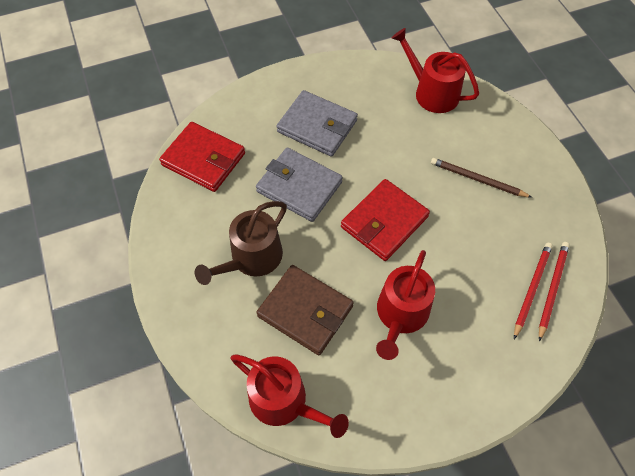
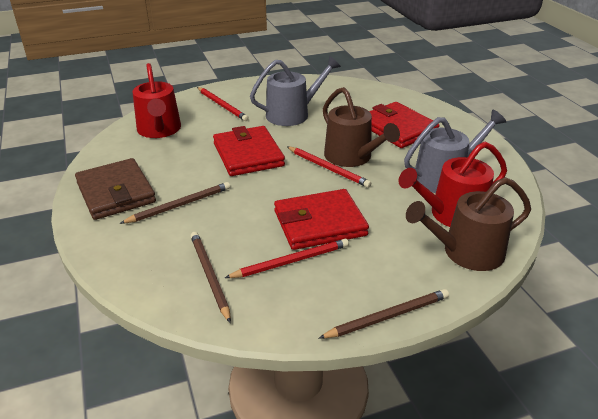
brown pencil: 1 -> 3
brown watering can: 1 -> 2
grey wallet: 2 -> 0
grey watering can: 0 -> 2
red pencil: 2 -> 3
red wallet: 2 -> 3
red watering can: 3 -> 2

